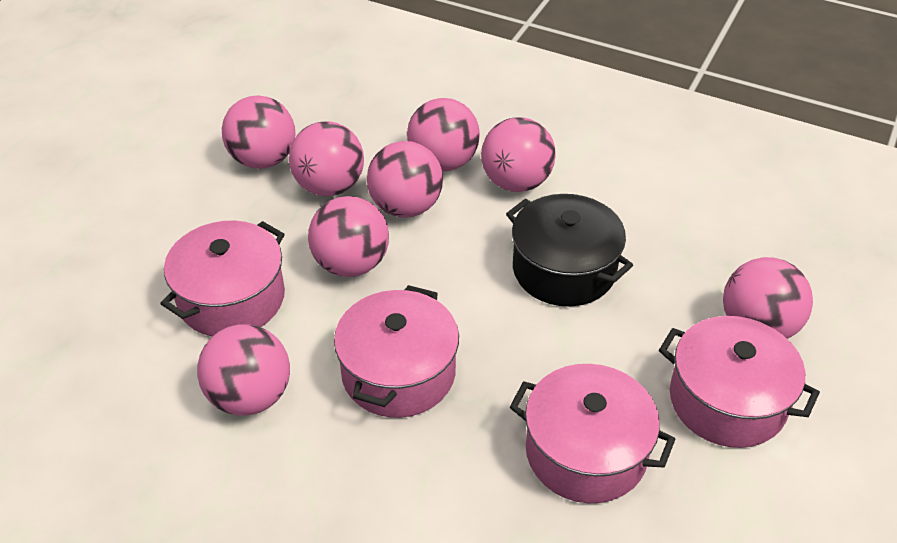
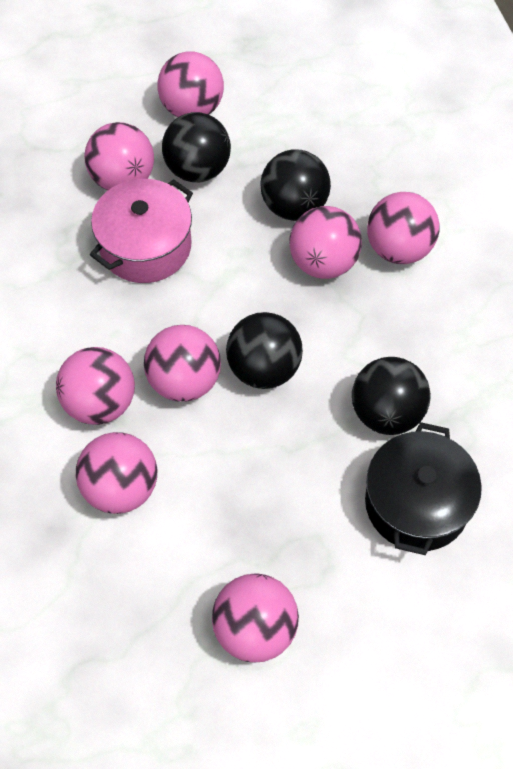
black ball: 0 -> 4
pink pot: 4 -> 1

